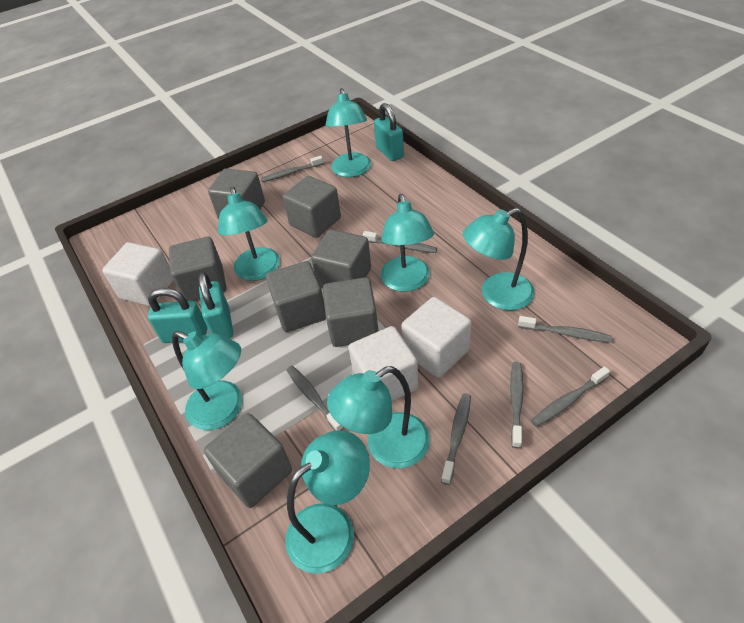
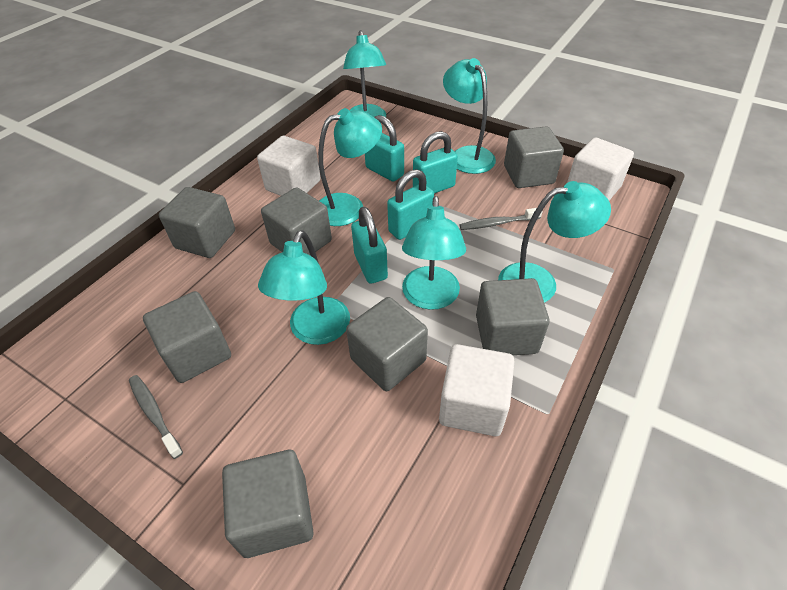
grey toothbrush: 7 -> 2
turquoise lamp: 7 -> 6
turquoise padlock: 3 -> 4

